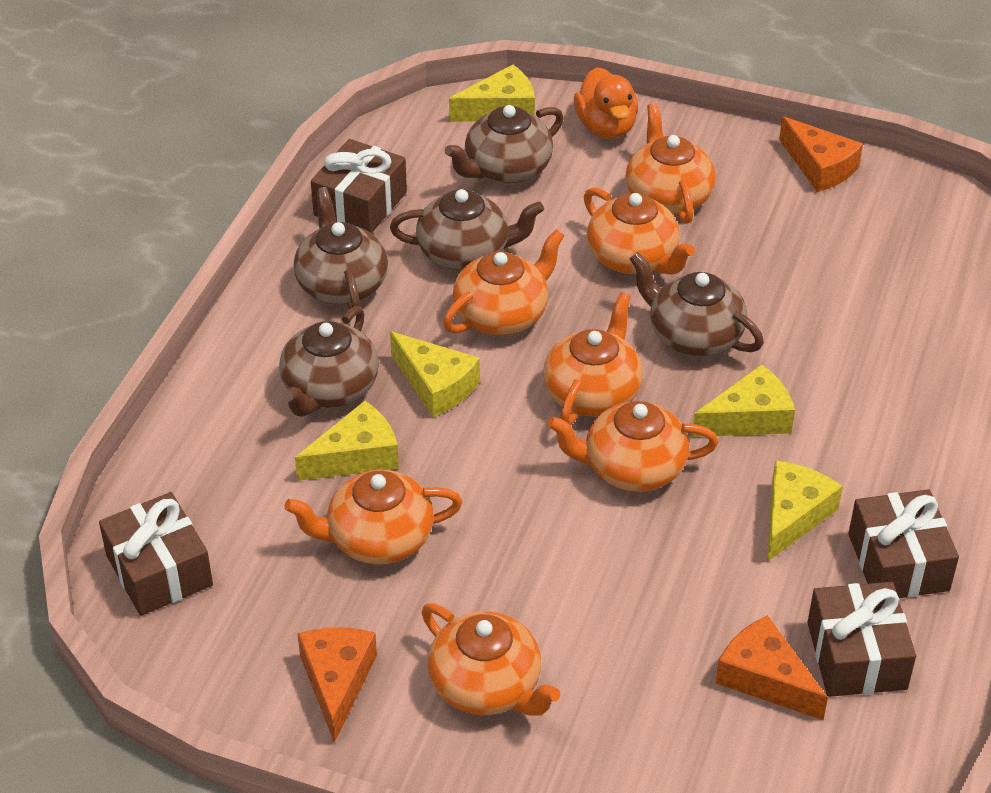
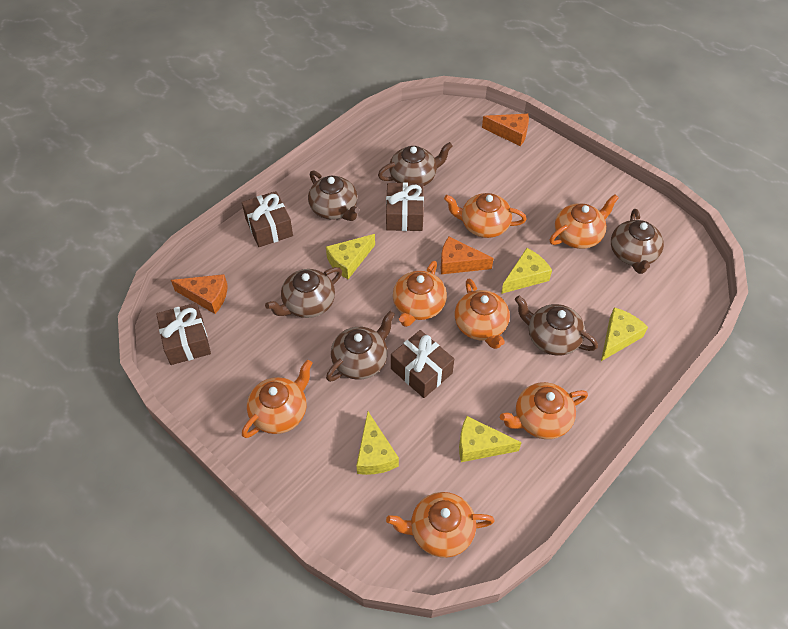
brown teapot: 5 -> 6
orange duck: 1 -> 0

